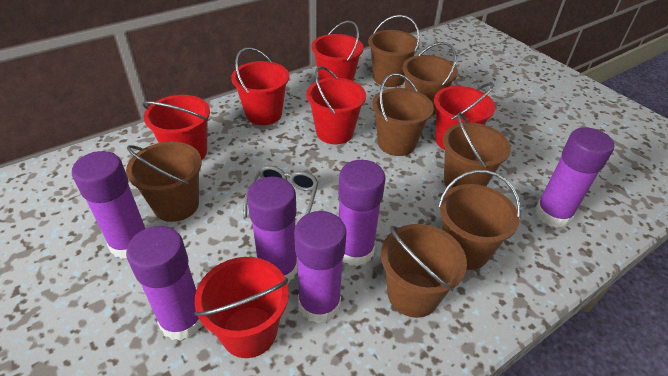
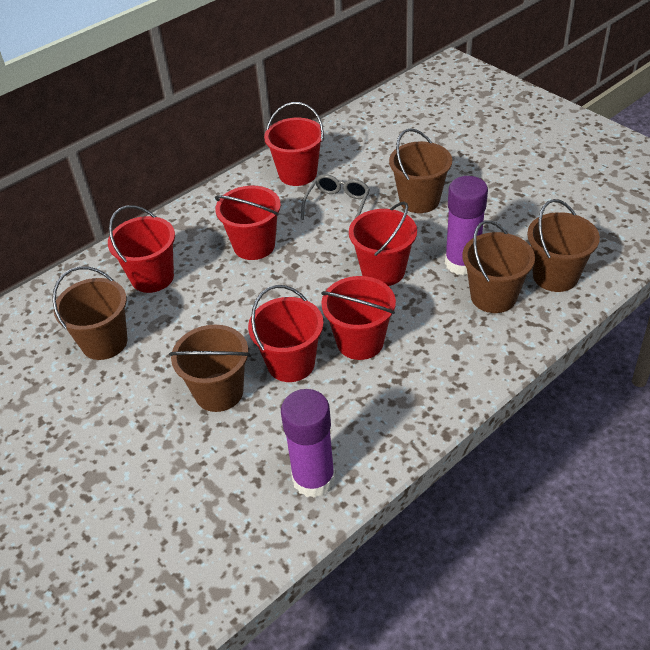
brown bucket: 7 -> 5
purple glue stick: 6 -> 2

